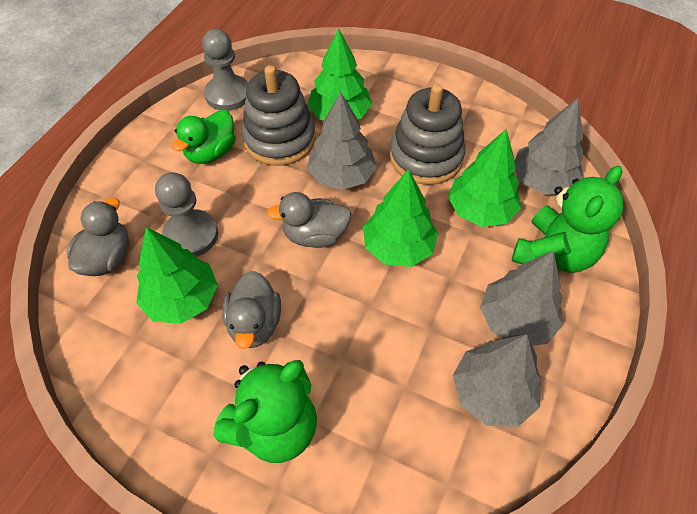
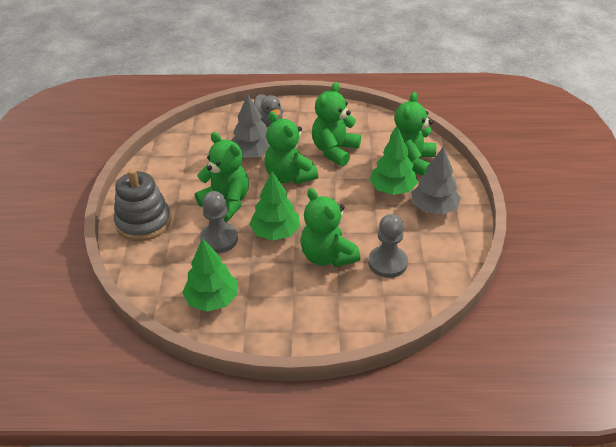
green duck: 1 -> 0
green teddy bear: 2 -> 5
green tree: 4 -> 3
grey duck: 3 -> 1
grey stacking toy: 2 -> 1
grey tree: 4 -> 2

